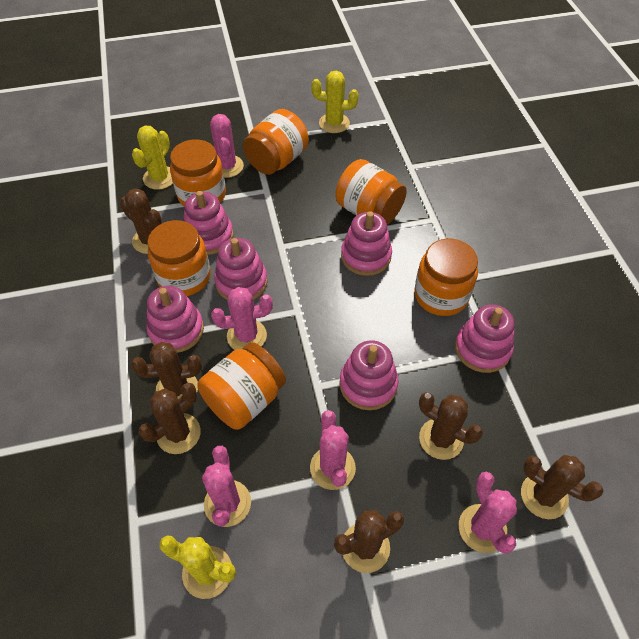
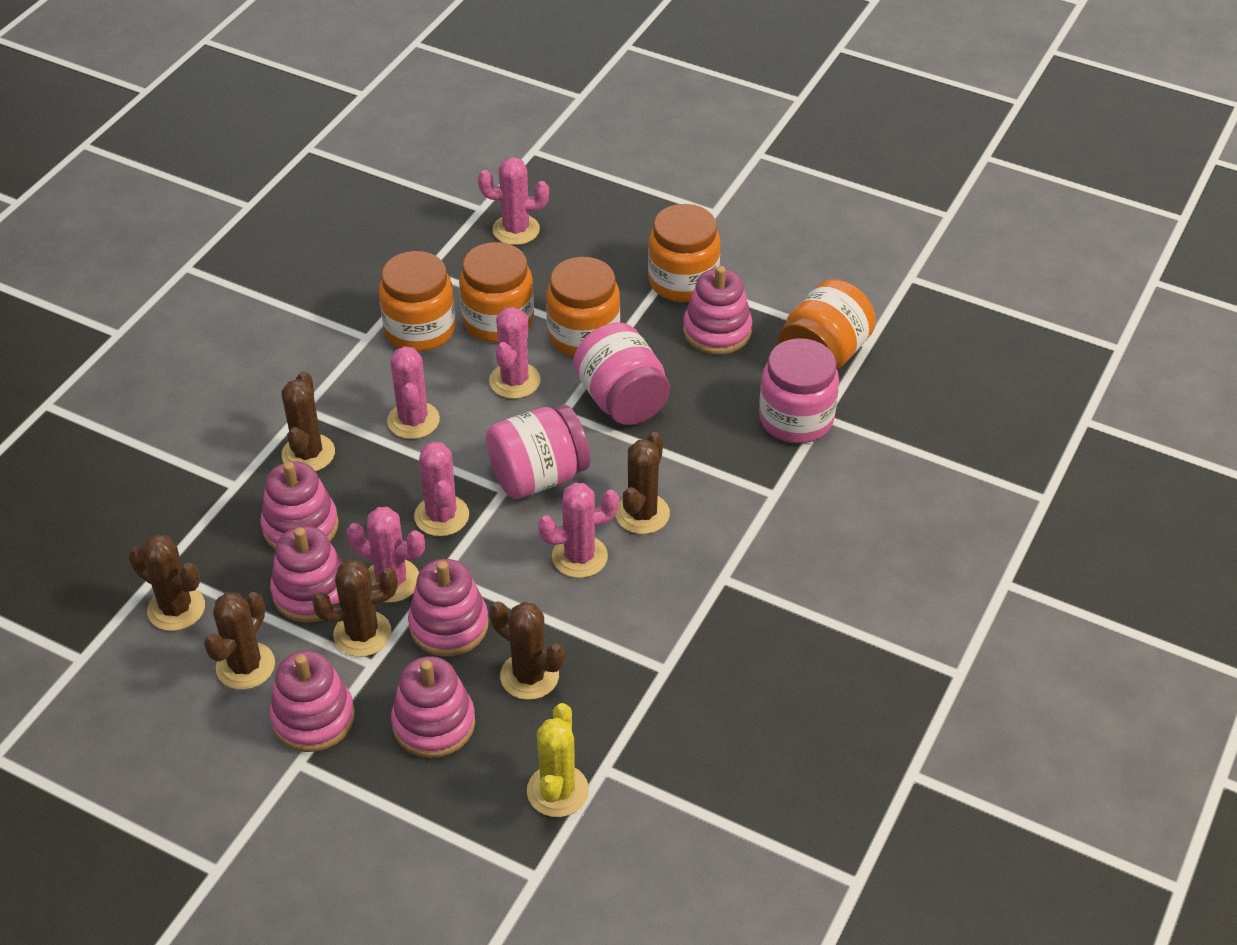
orange jar: 6 -> 5
pink cactus: 5 -> 6
pink jar: 0 -> 3
yellow cactus: 3 -> 1

